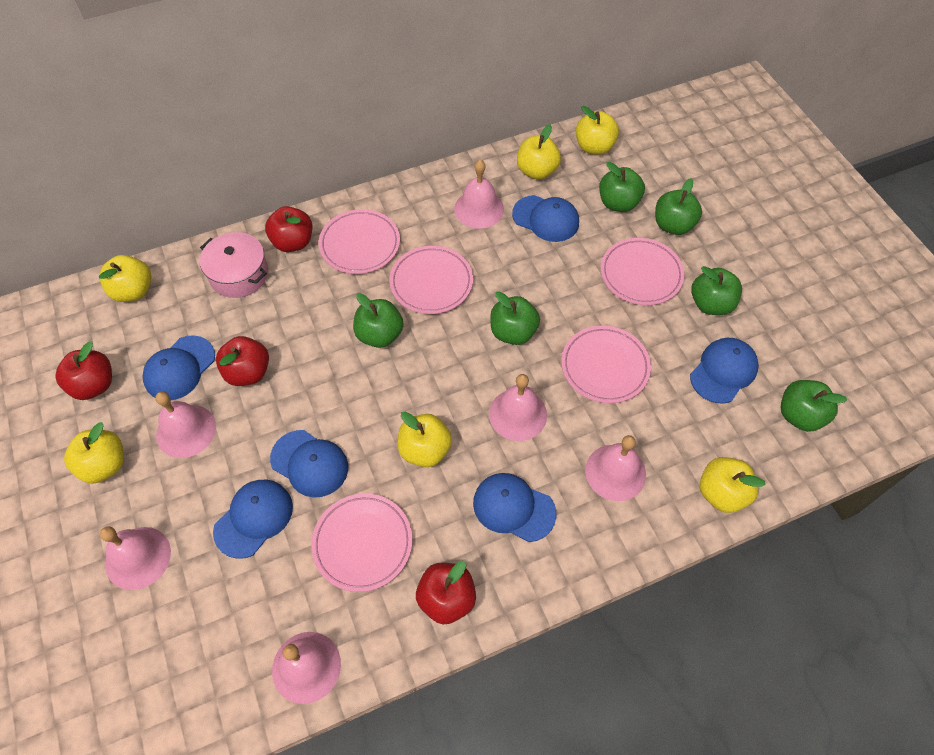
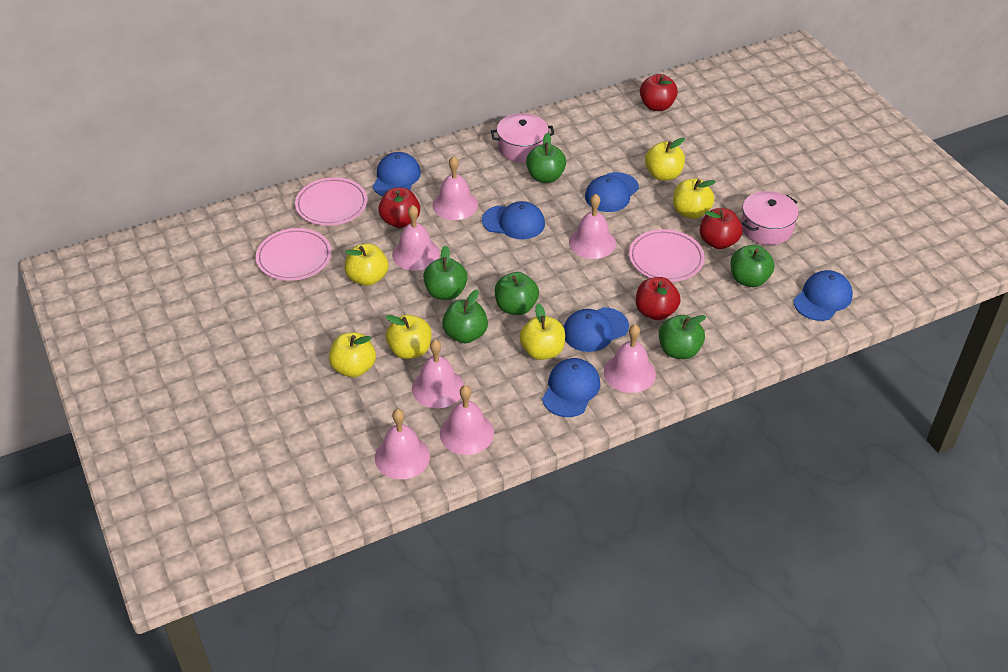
pink bell: 6 -> 7
pink plate: 5 -> 3
pink pot: 1 -> 2

